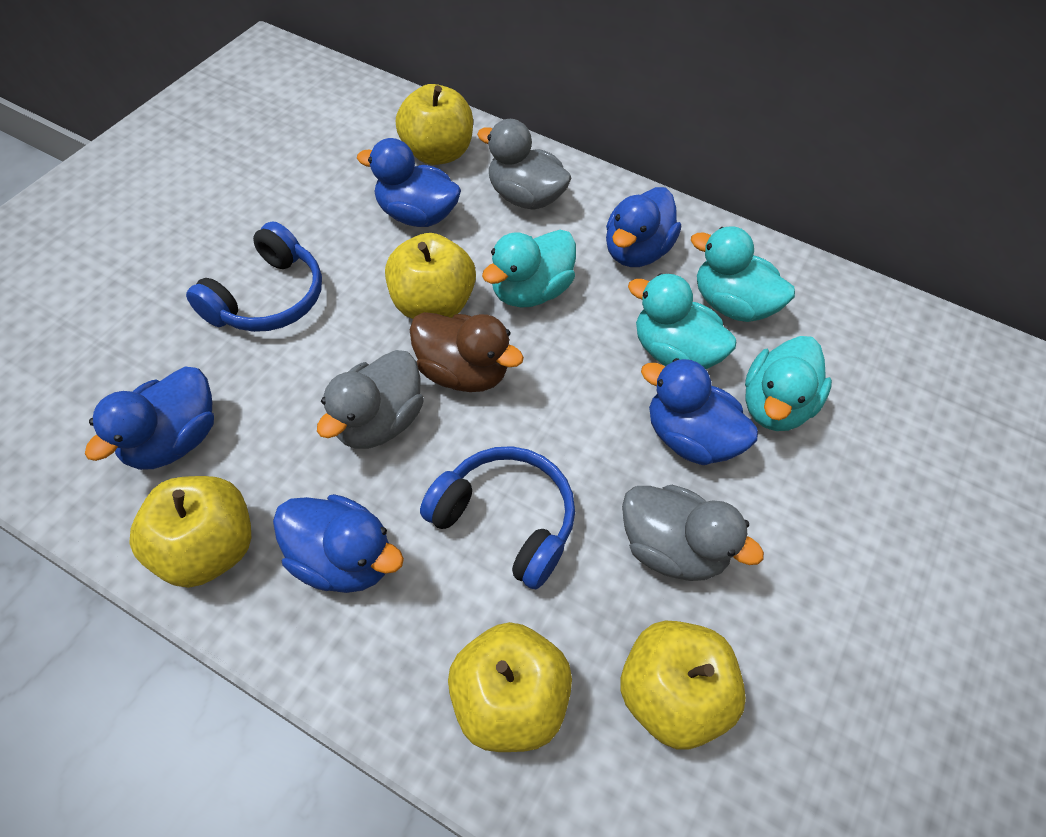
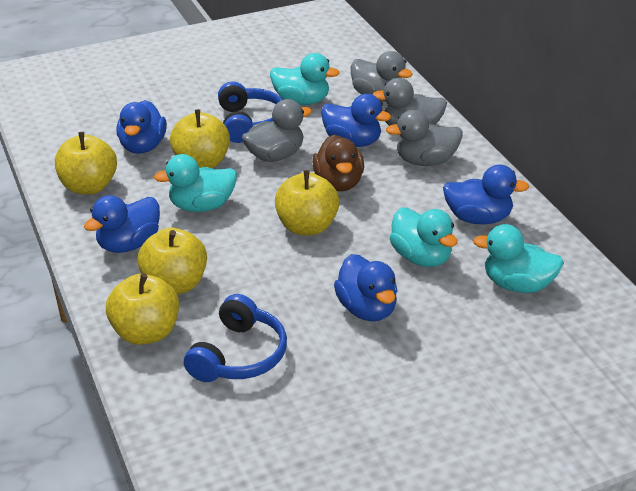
grey duck: 3 -> 4

